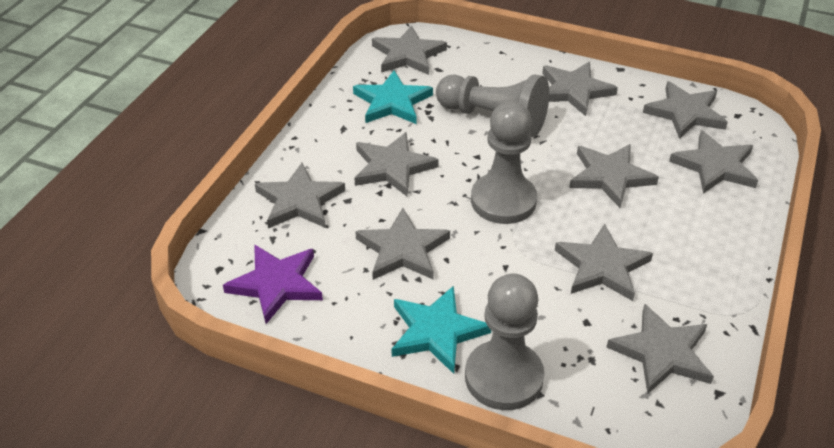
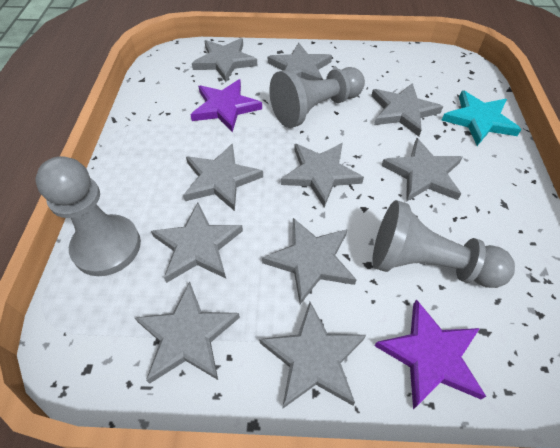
purple star: 1 -> 2
turquoise star: 2 -> 1

